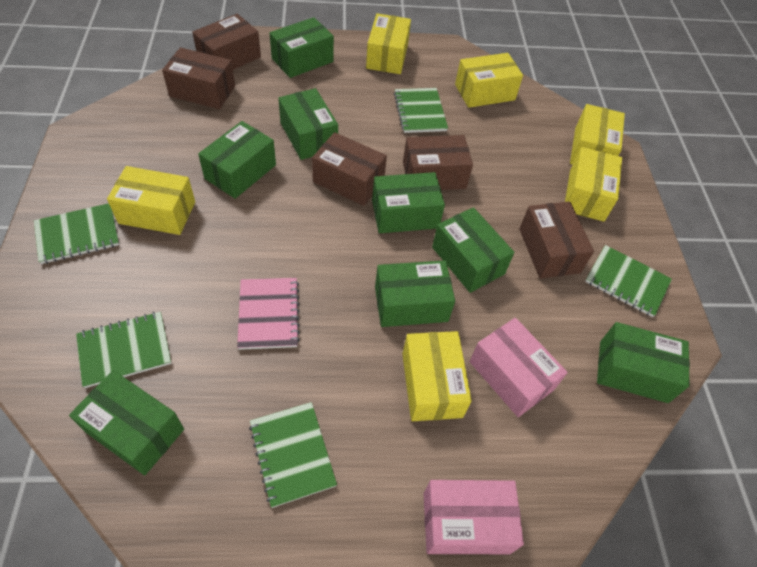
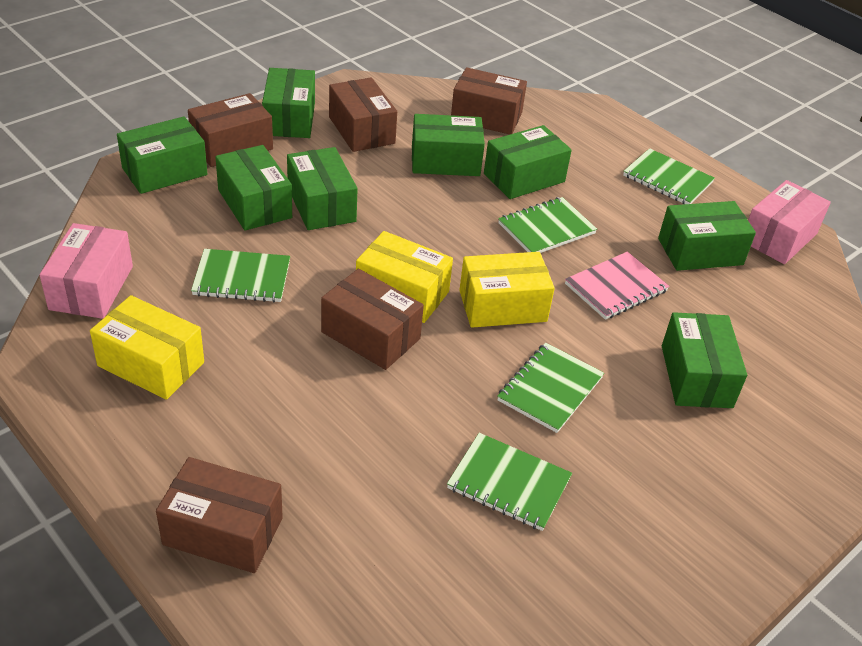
yellow box: 6 -> 3

